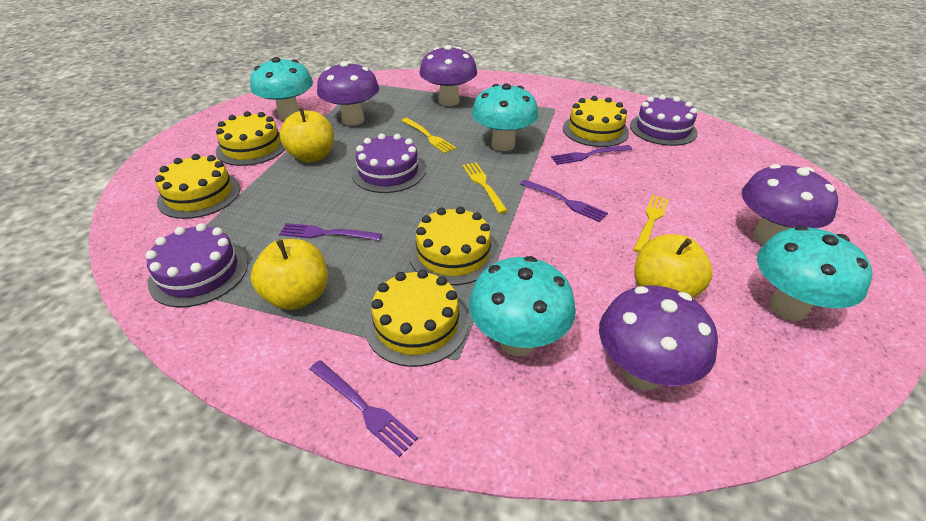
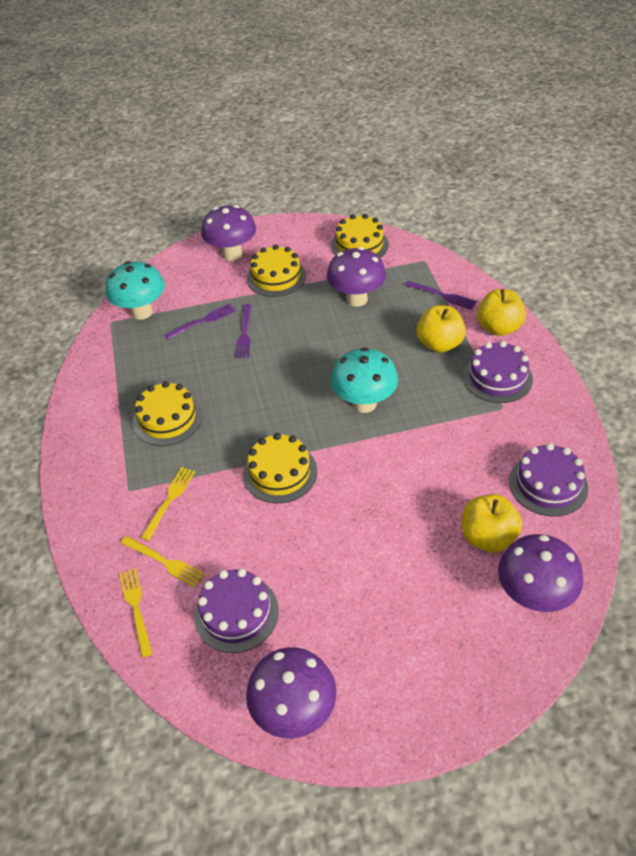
purple fork: 4 -> 3
turquoise mushroom: 4 -> 2
yellow cake: 5 -> 4

